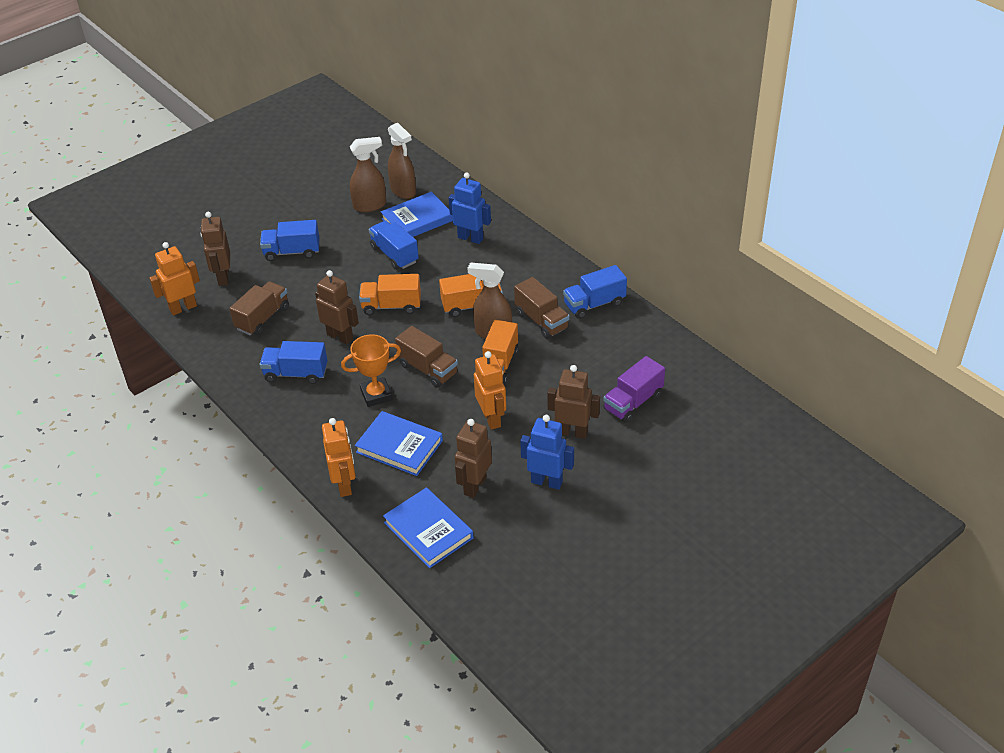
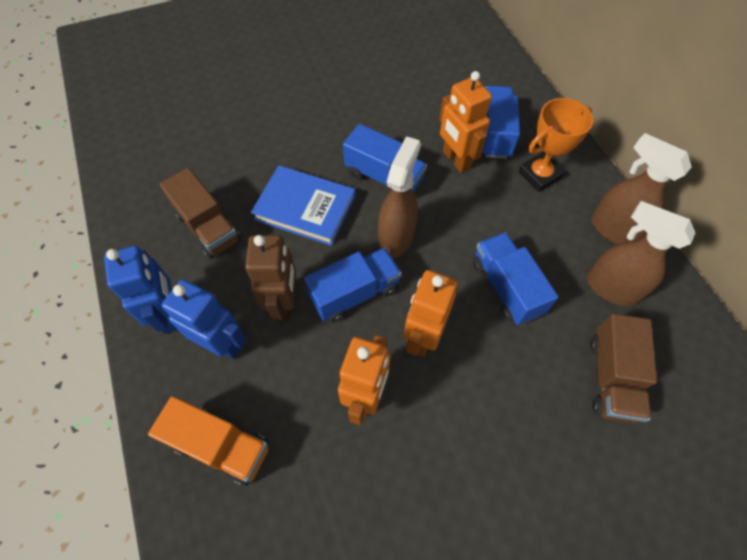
blue book: 3 -> 1
brown robot: 4 -> 1
brown truck: 3 -> 2
orange truck: 3 -> 1
purple truck: 1 -> 0

